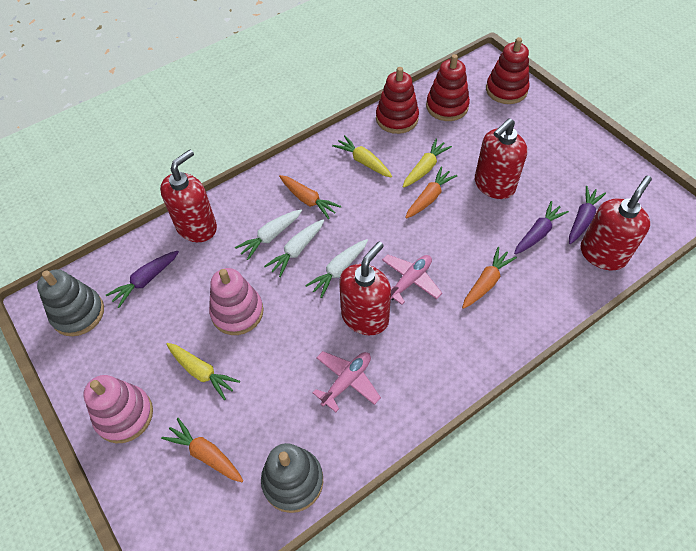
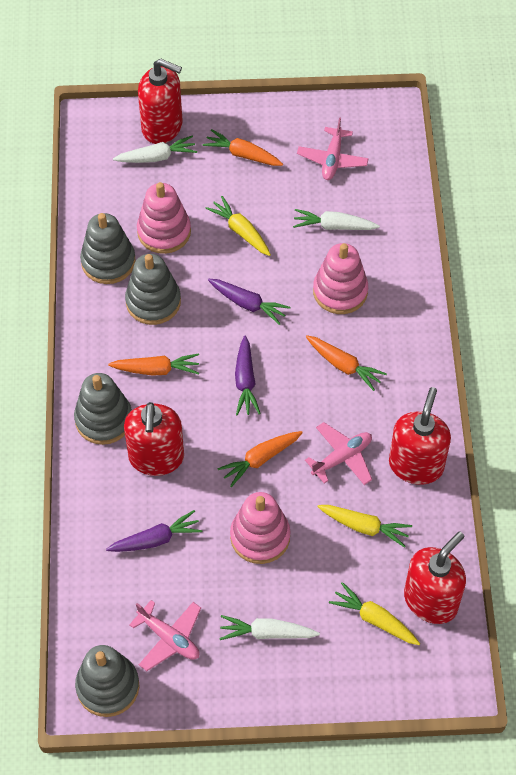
grey stacking toy: 2 -> 4
pink plane: 2 -> 3
pink stacking toy: 2 -> 3
red stacking toy: 3 -> 0

